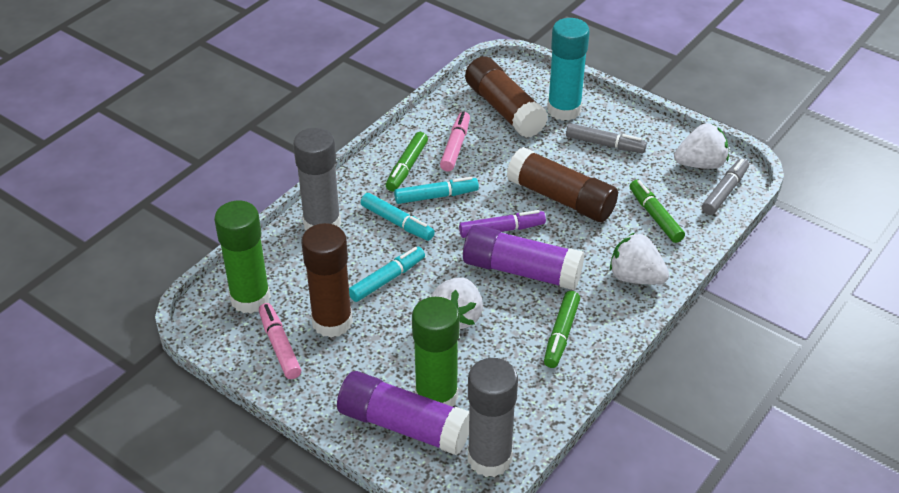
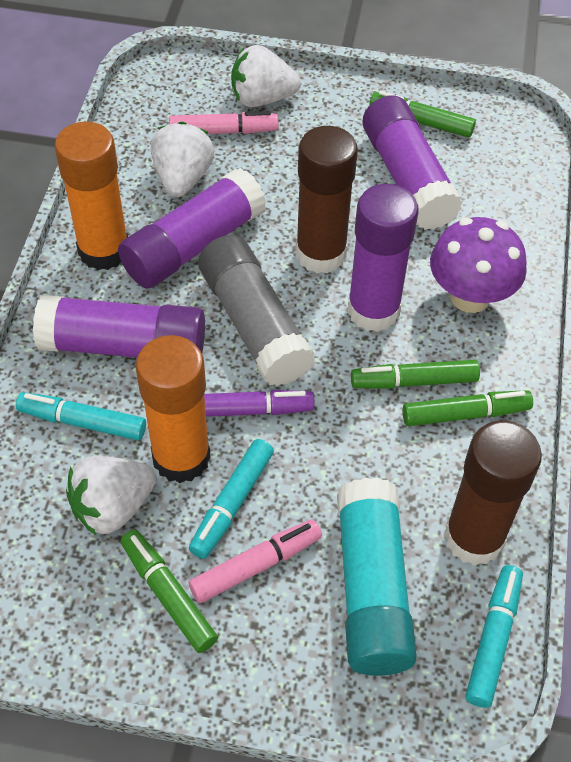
brown glue stick: 3 -> 2
green glue stick: 2 -> 0
green marker: 3 -> 4
grey glue stick: 2 -> 1
grey marker: 2 -> 0
orange glue stick: 0 -> 2
purple glue stick: 2 -> 4
purple mushroom: 0 -> 1

